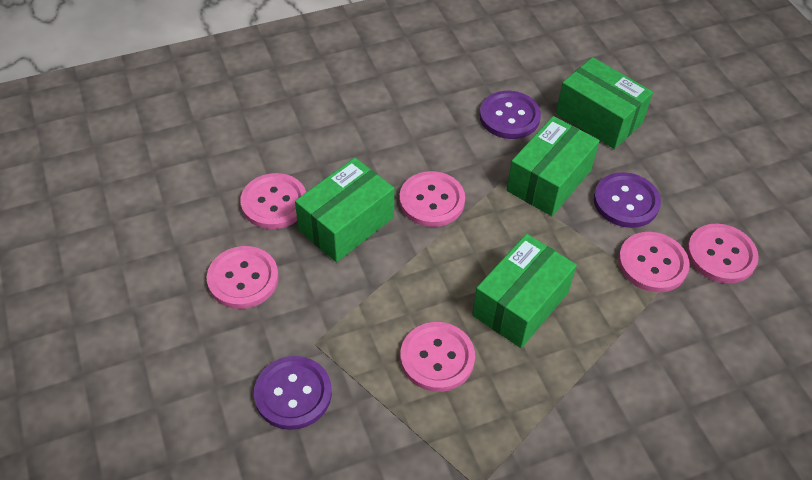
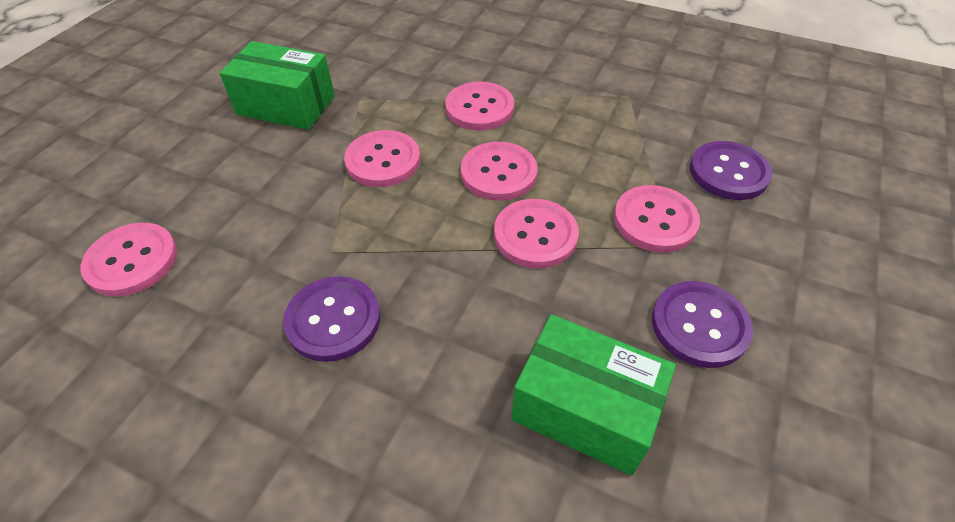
green box: 4 -> 2

